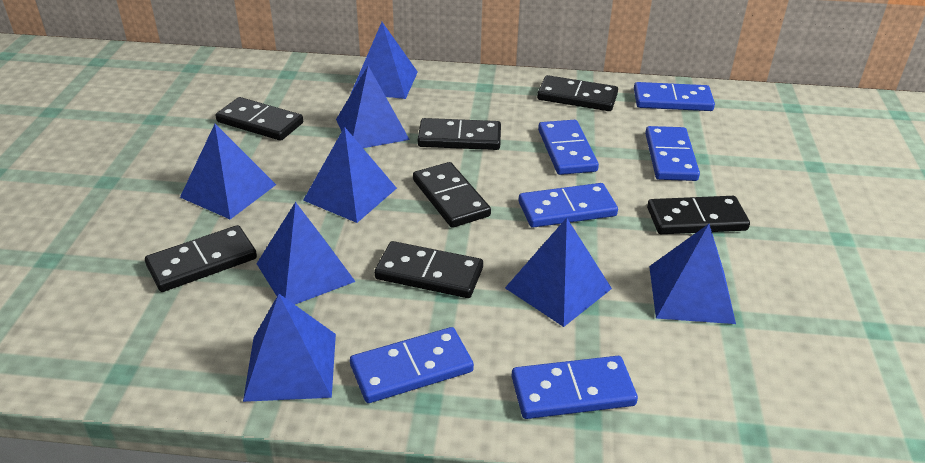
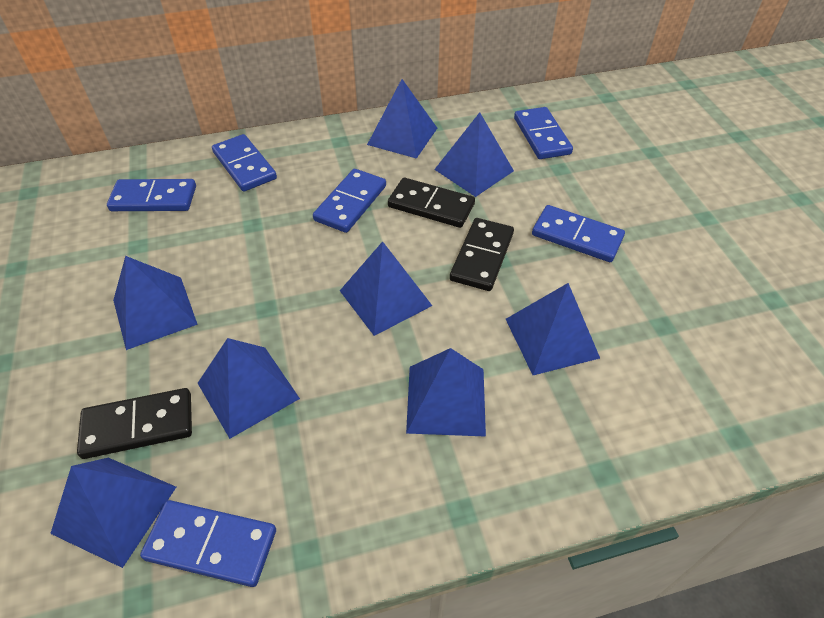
black domino: 7 -> 3

